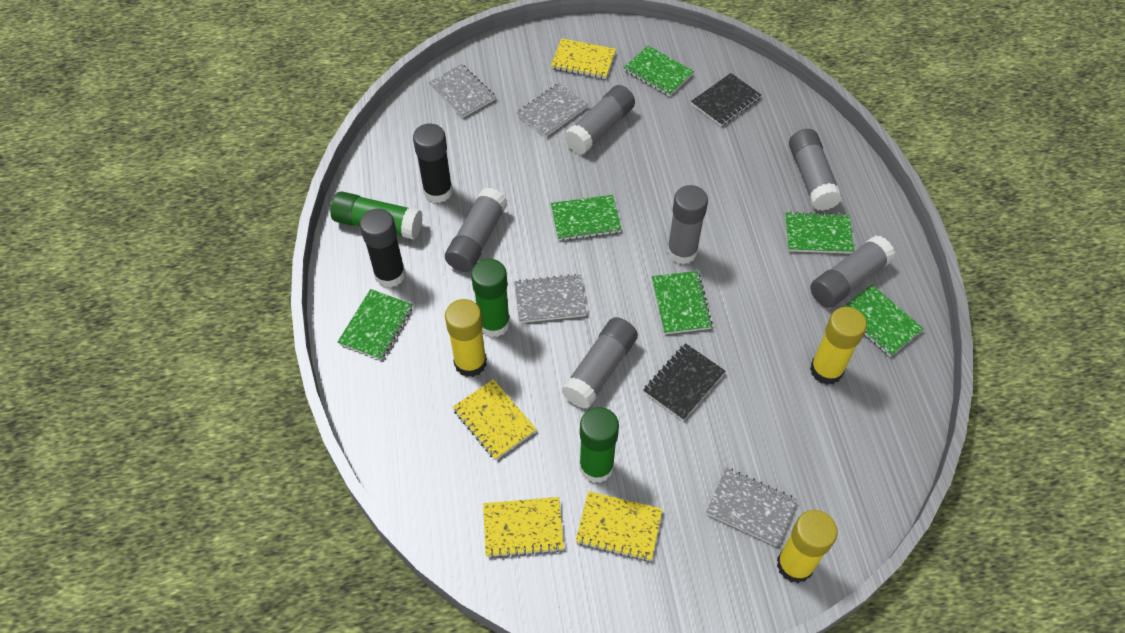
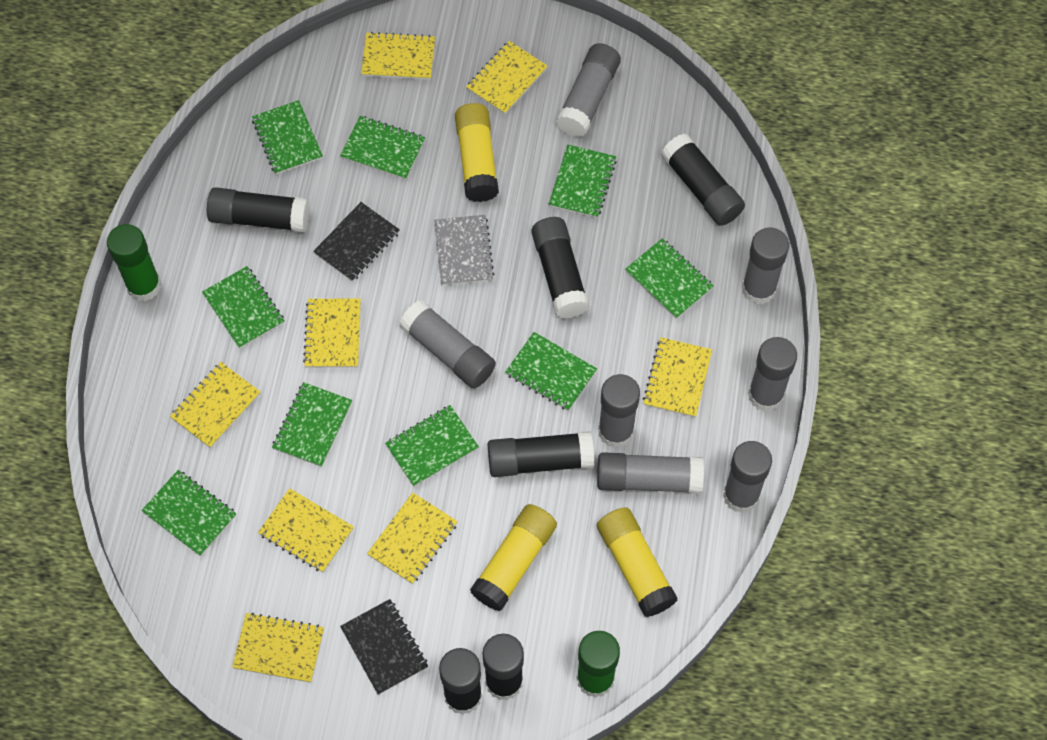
black glue stick: 2 -> 6
green glue stick: 3 -> 2
green notebook: 6 -> 9
grey glue stick: 6 -> 7
grey notebook: 4 -> 1
yellow notebook: 4 -> 8

